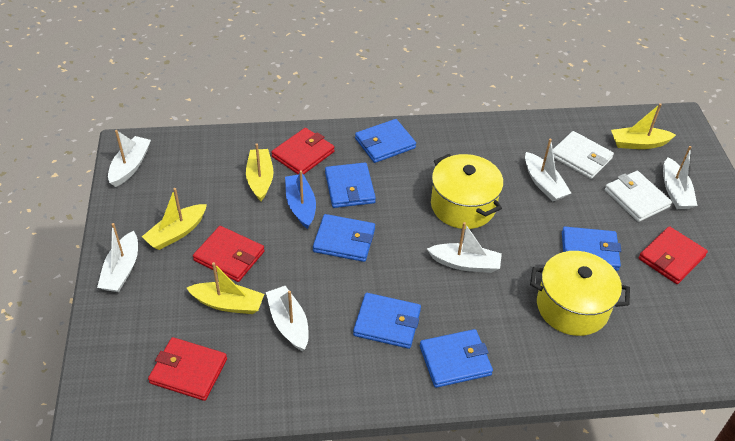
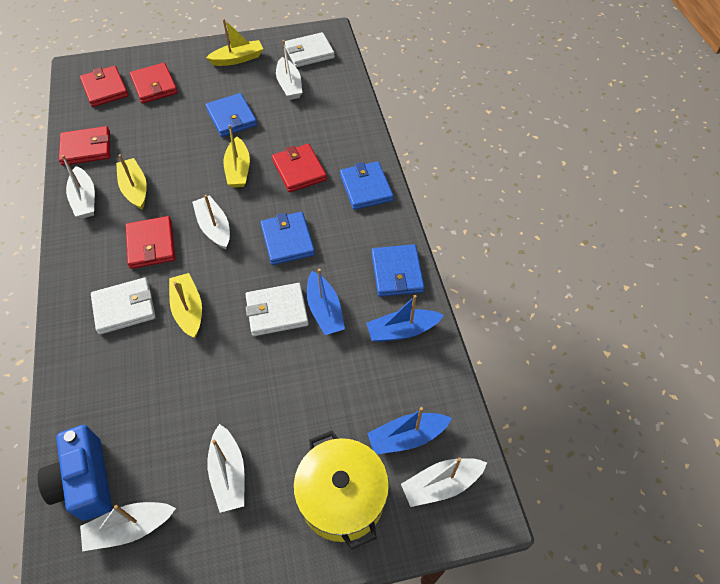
blue boat: 1 -> 3
blue camera: 0 -> 1
blue wallet: 6 -> 4
red wallet: 4 -> 5
white wallet: 2 -> 3
yellow pot: 2 -> 1

